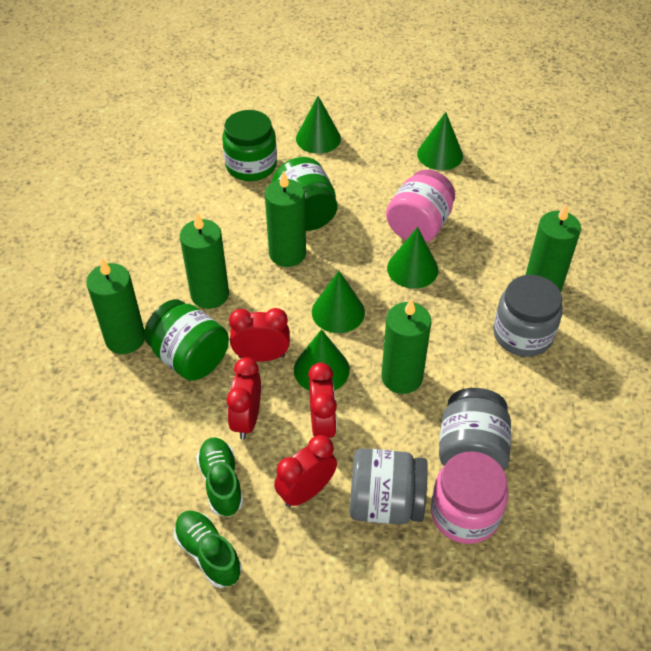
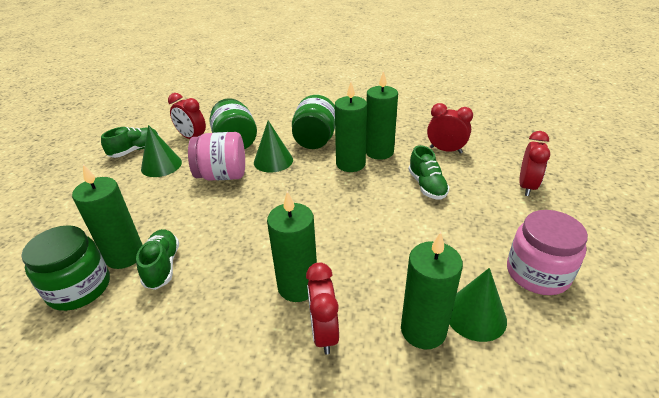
green cone: 5 -> 3
green shoe: 2 -> 3
grey jar: 3 -> 0

